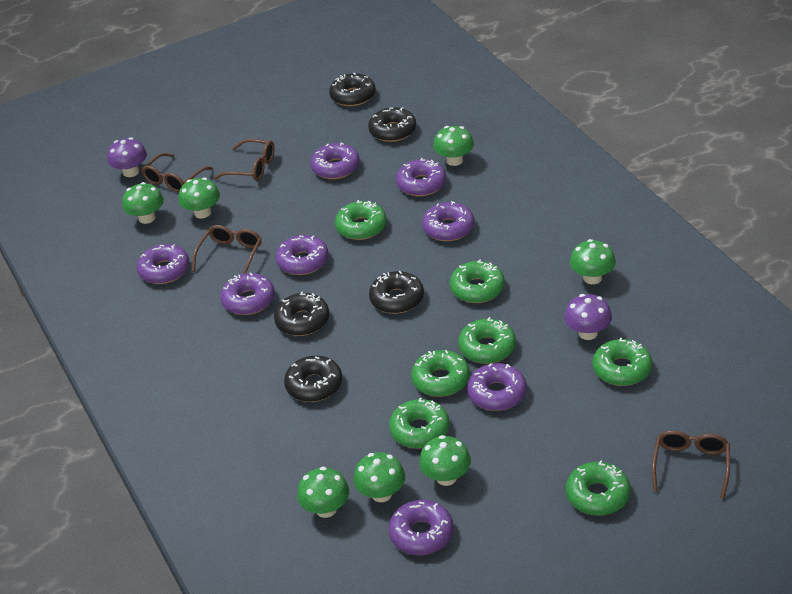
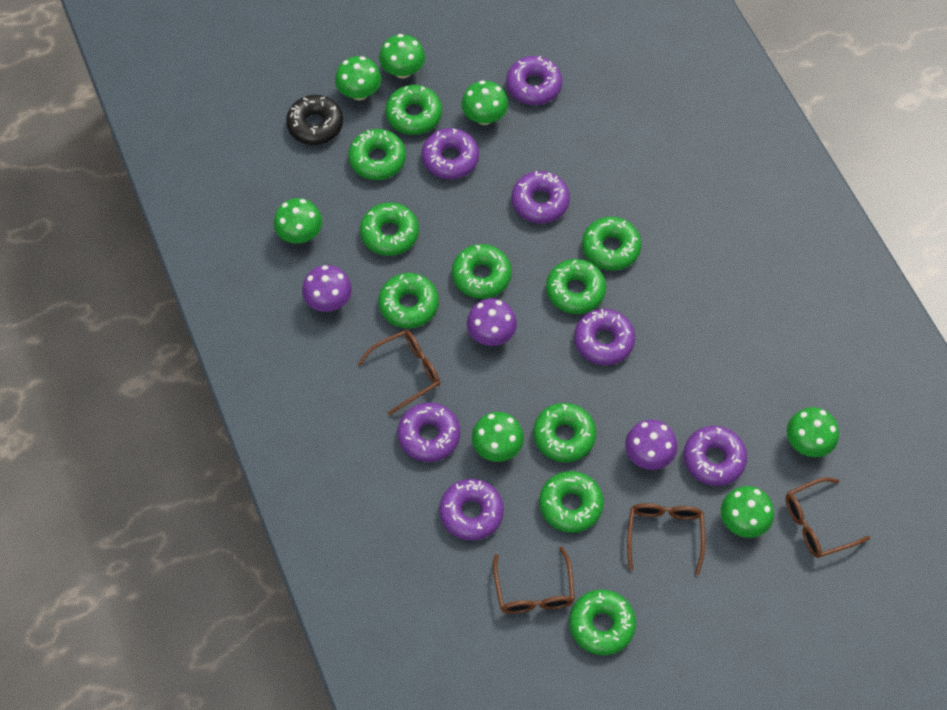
black donut: 5 -> 1
green donut: 7 -> 10
purple donut: 8 -> 7
purple mushroom: 2 -> 3

